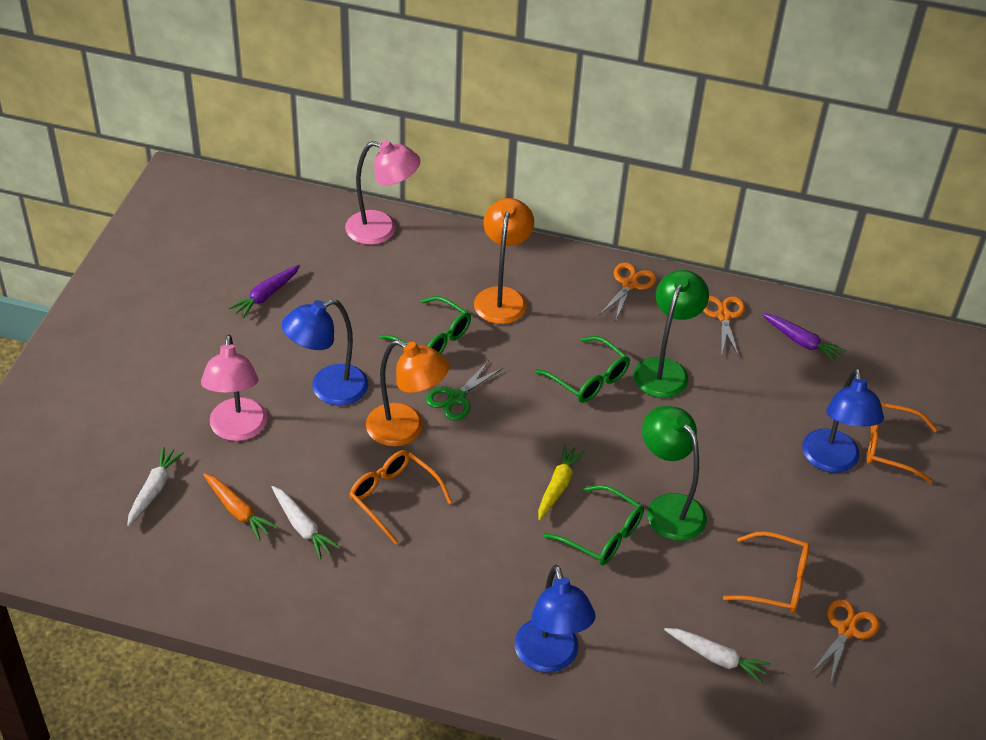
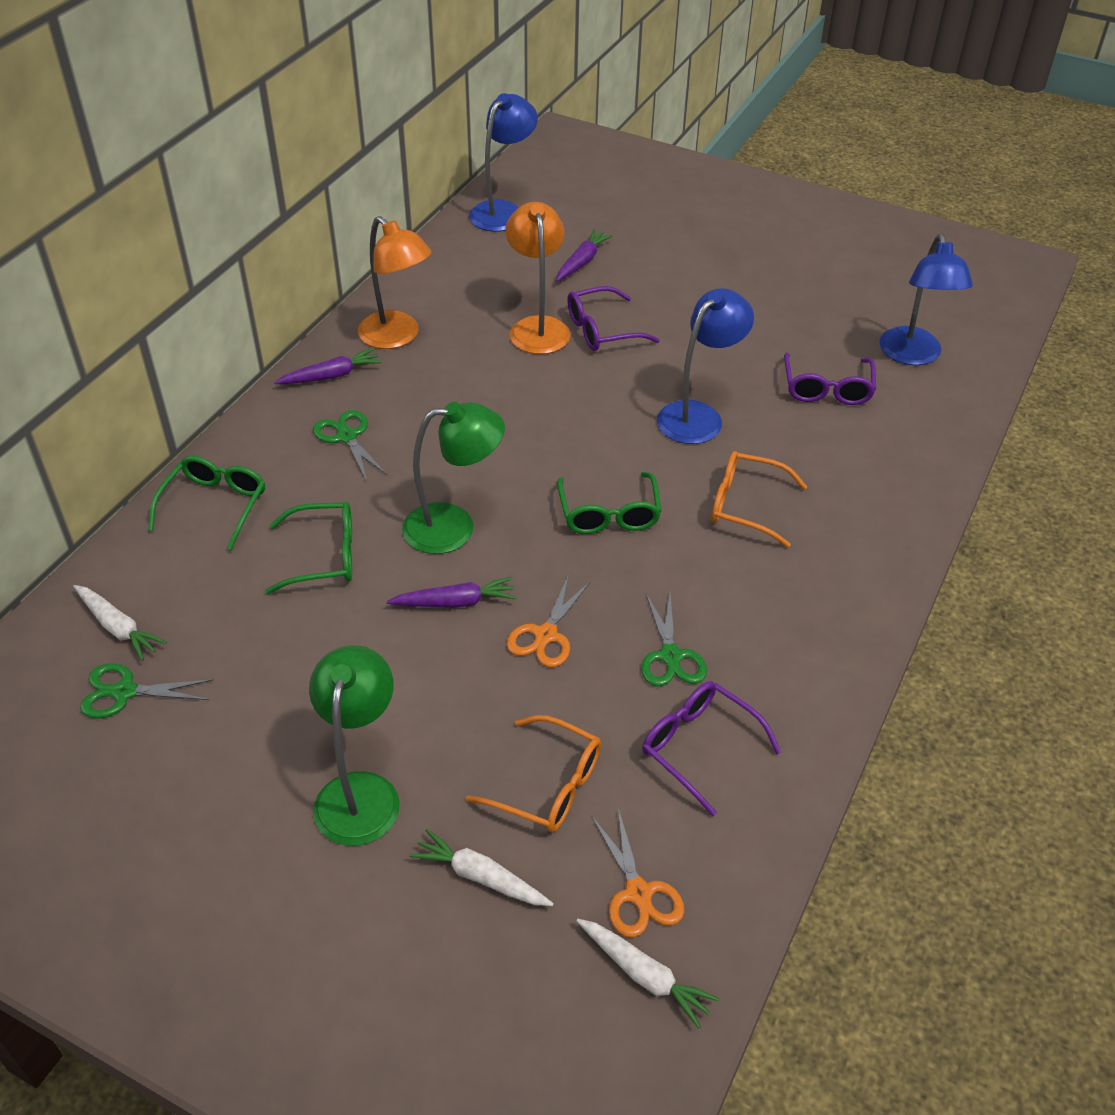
green scissors: 1 -> 3
orange carrot: 1 -> 0
orange glasses: 3 -> 2
orange scissors: 3 -> 2
pink lamp: 2 -> 0
purple carrot: 2 -> 3
purple glasses: 0 -> 3
yellow carrot: 1 -> 0

